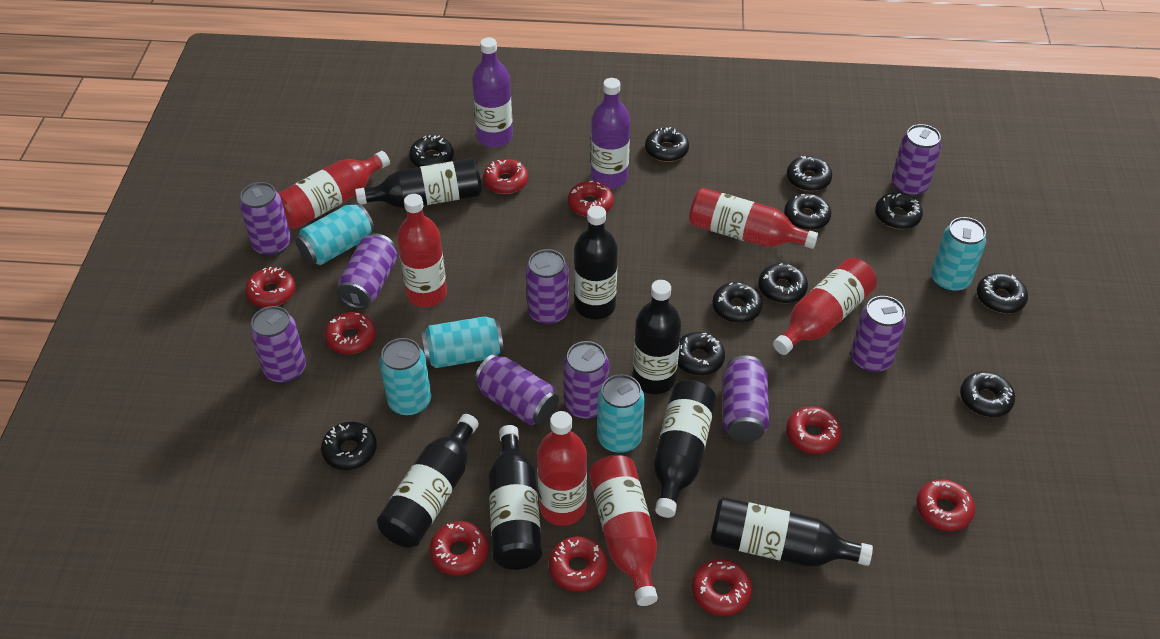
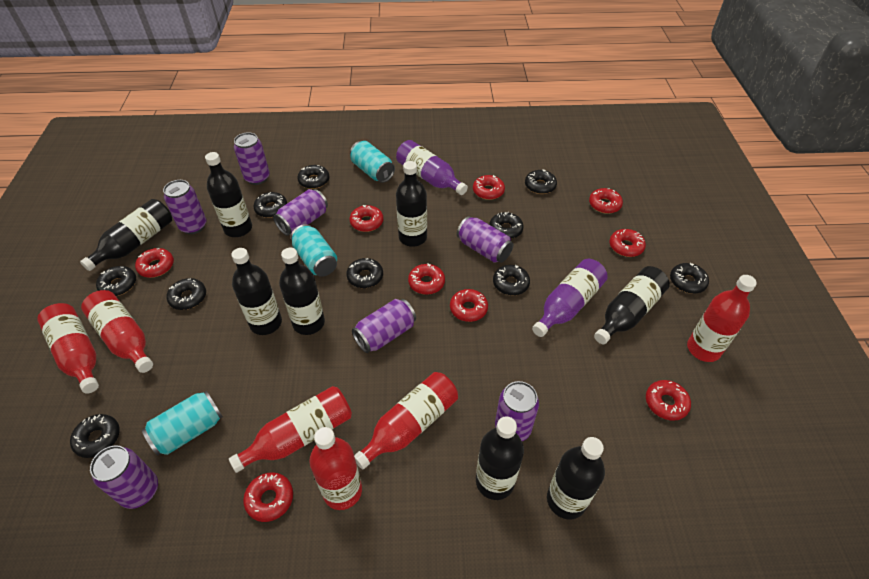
black bottle: 7 -> 8
black donut: 11 -> 10
purple can: 9 -> 7
turquoise can: 5 -> 3

